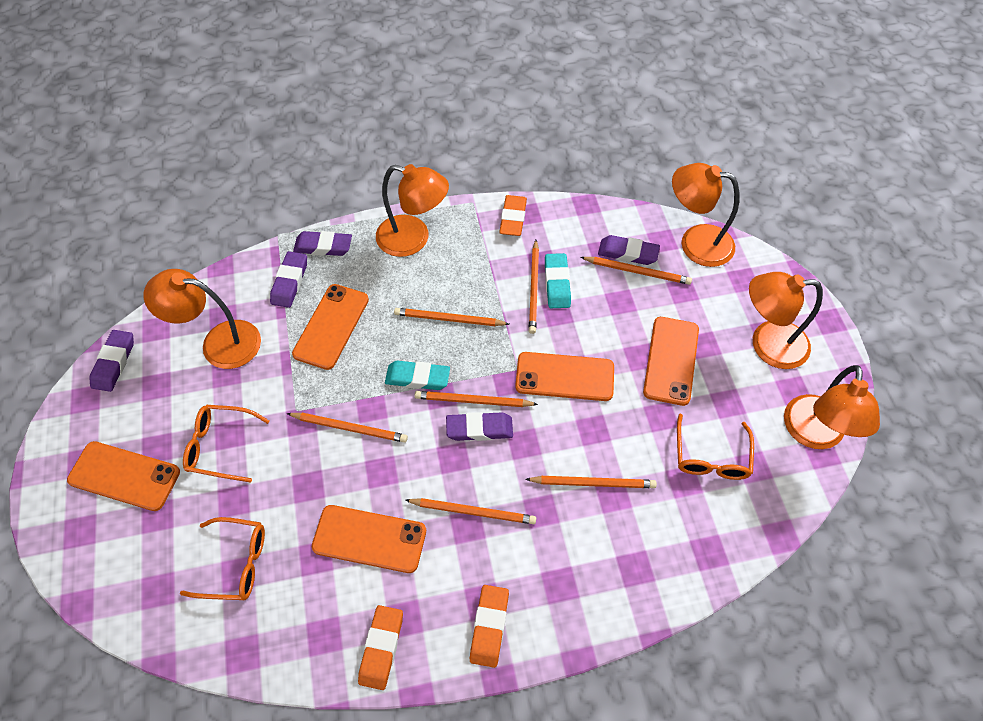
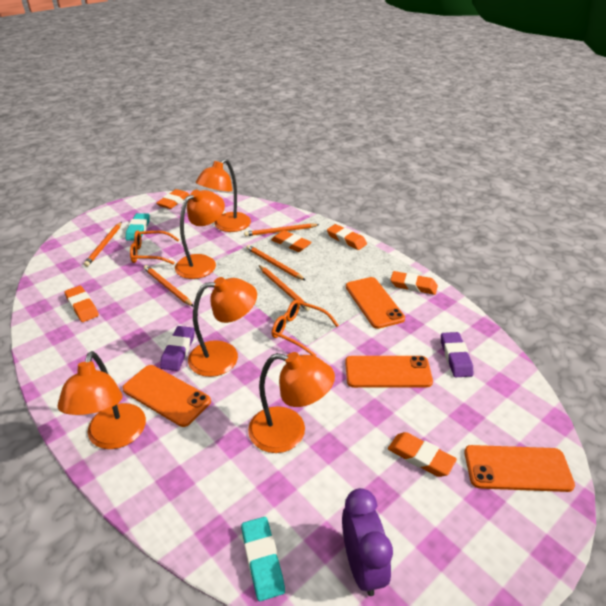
orange eraser: 3 -> 6
orange glasses: 3 -> 2
orange pencil: 7 -> 5
orange phone: 5 -> 4
purple clock: 0 -> 1
purple eraser: 5 -> 2

